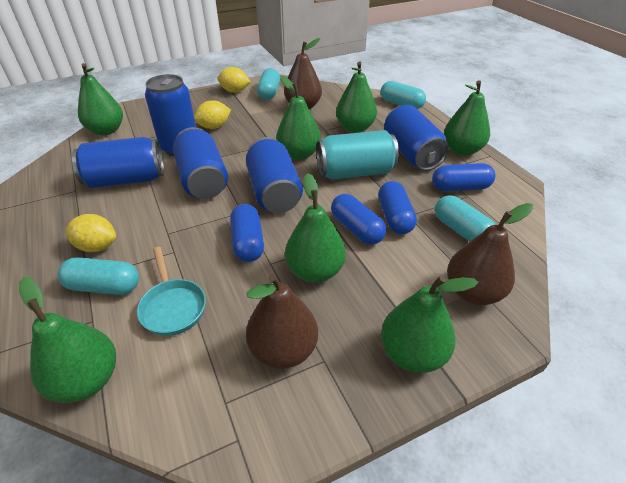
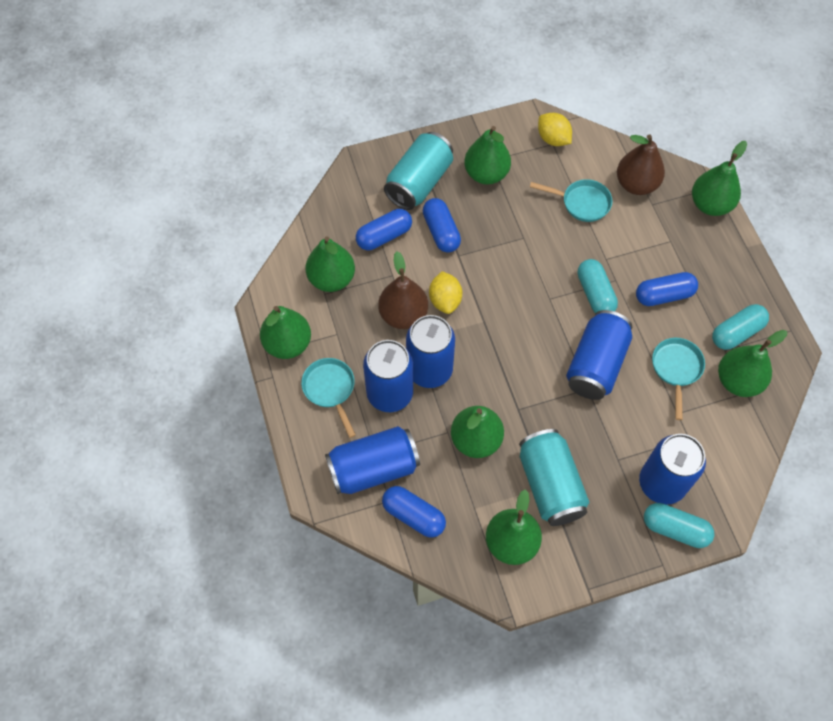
brown pear: 3 -> 2
turquoise can: 1 -> 2
turquoise capsule: 4 -> 3
turquoise pan: 1 -> 3
yellow lemon: 3 -> 2

